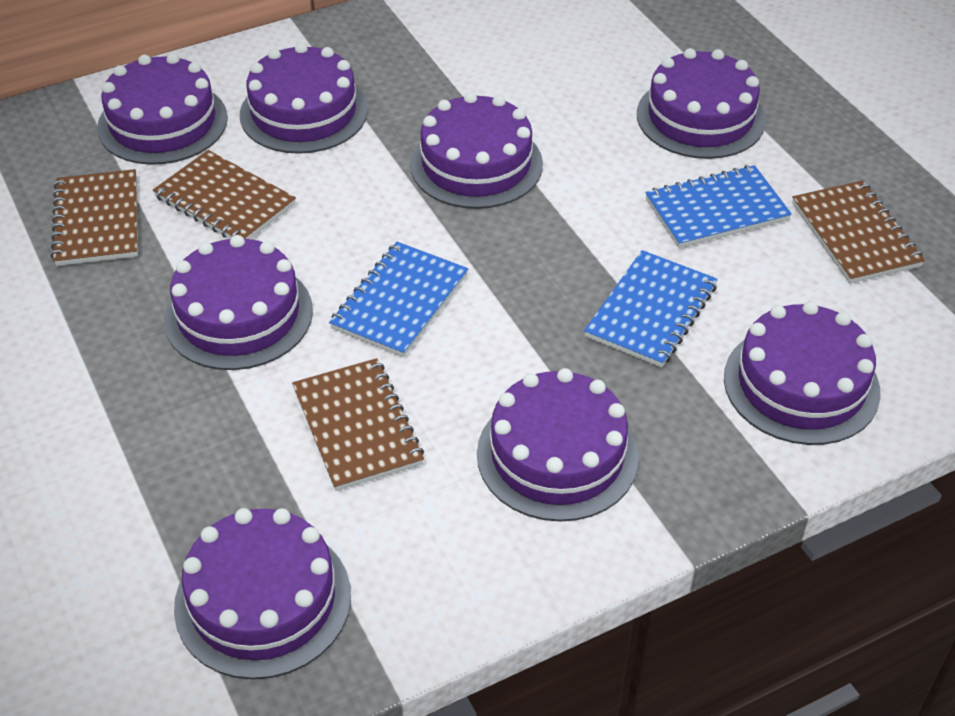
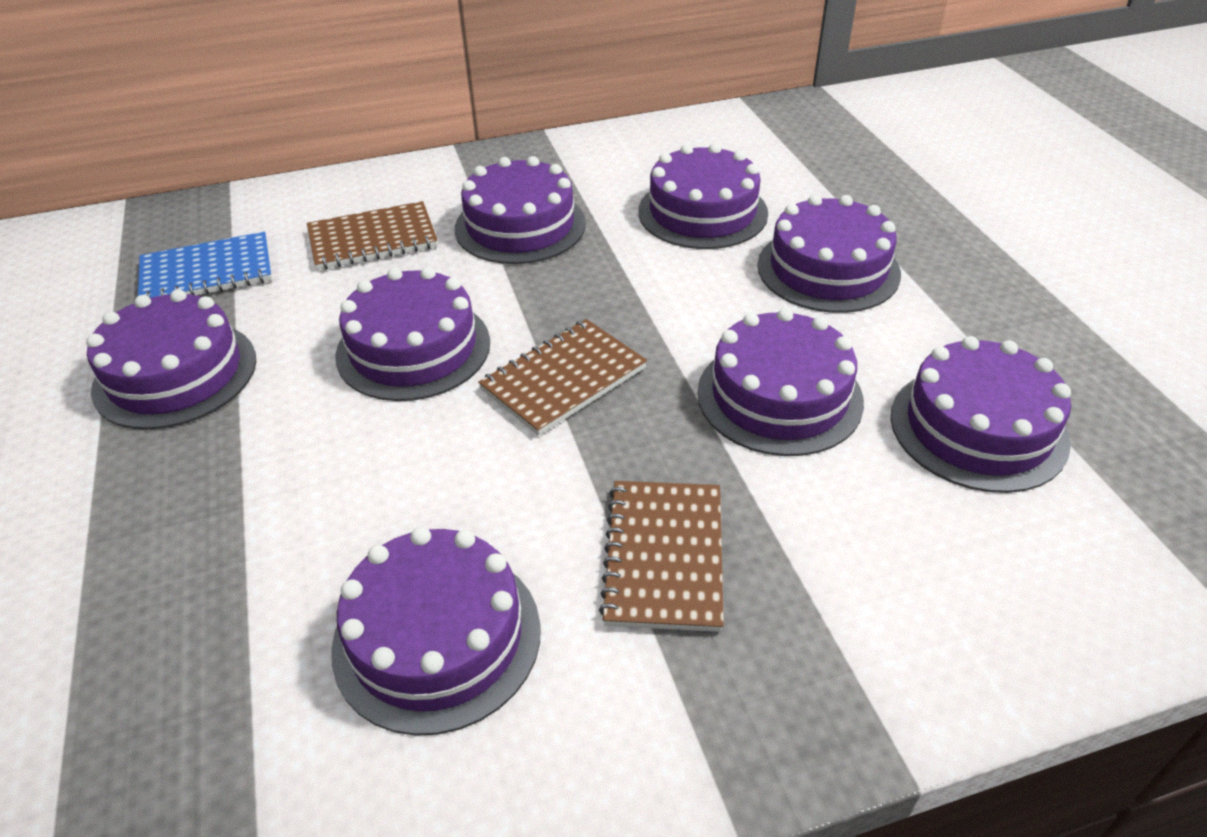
blue notebook: 3 -> 1
brown notebook: 4 -> 3

